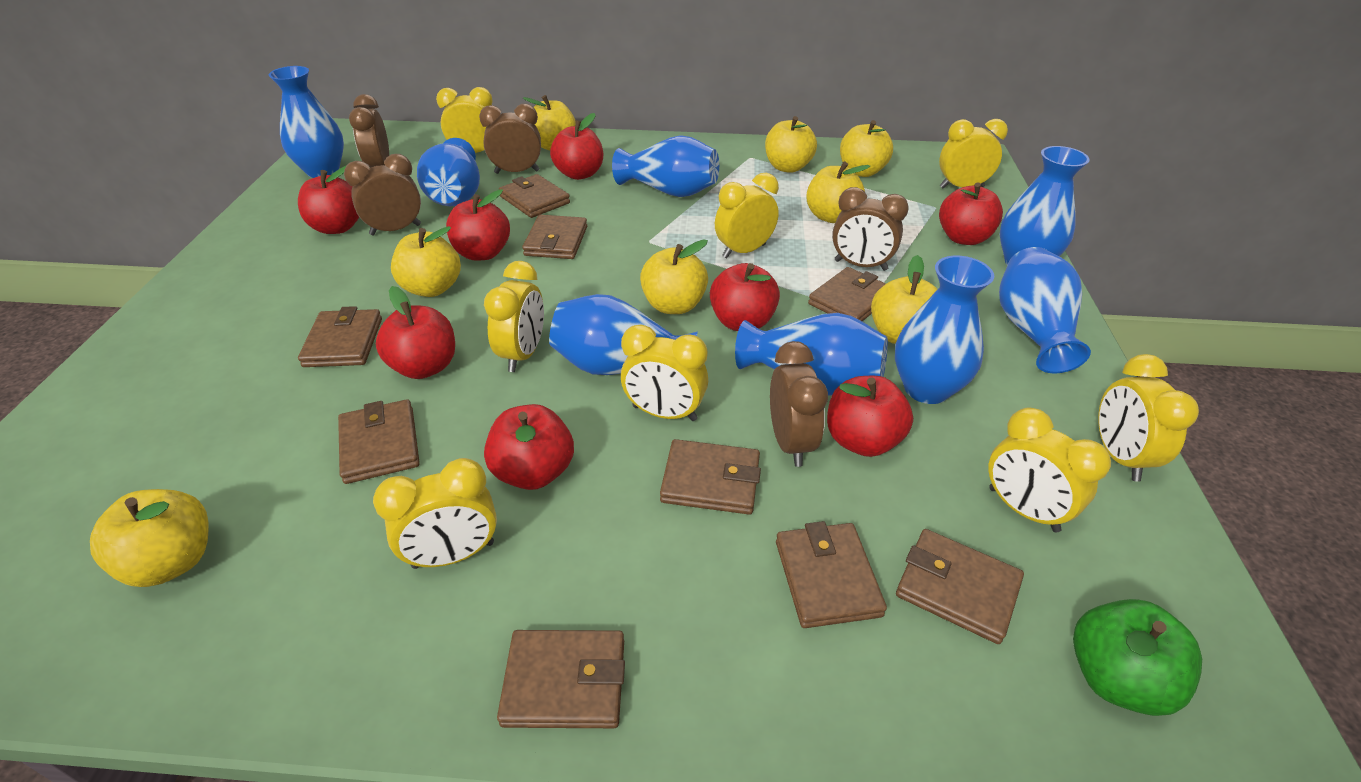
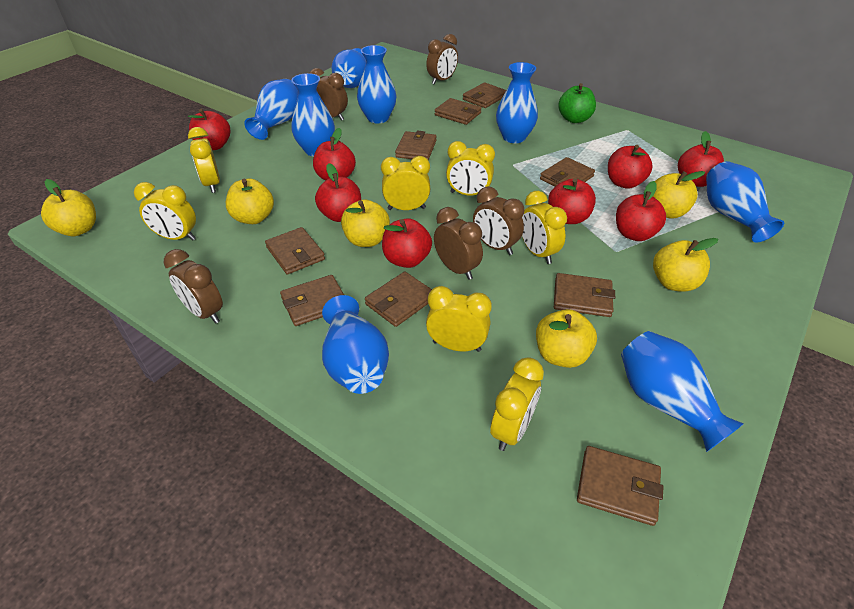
yellow apple: 8 -> 6
yellow clock: 8 -> 7

